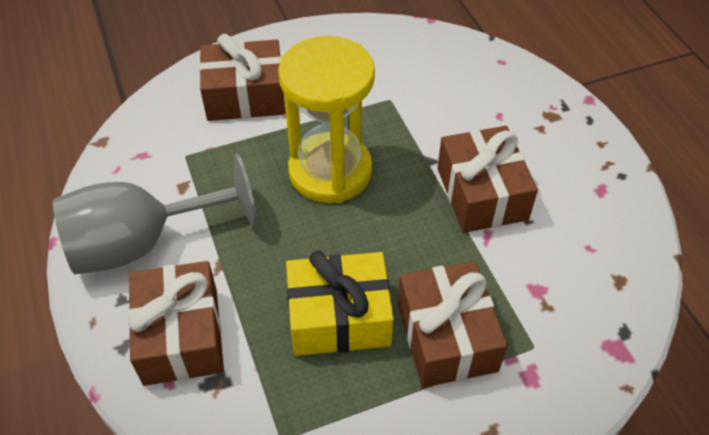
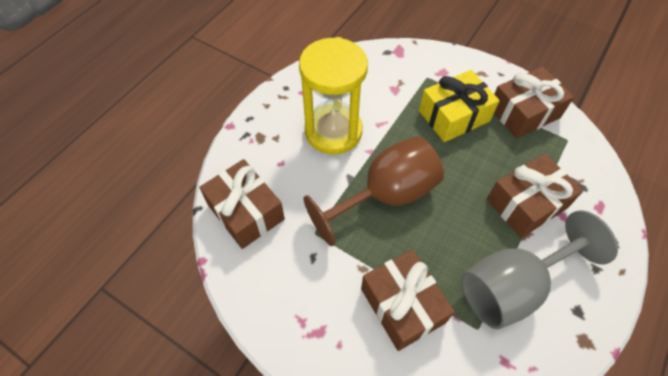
brown goblet: 0 -> 1

